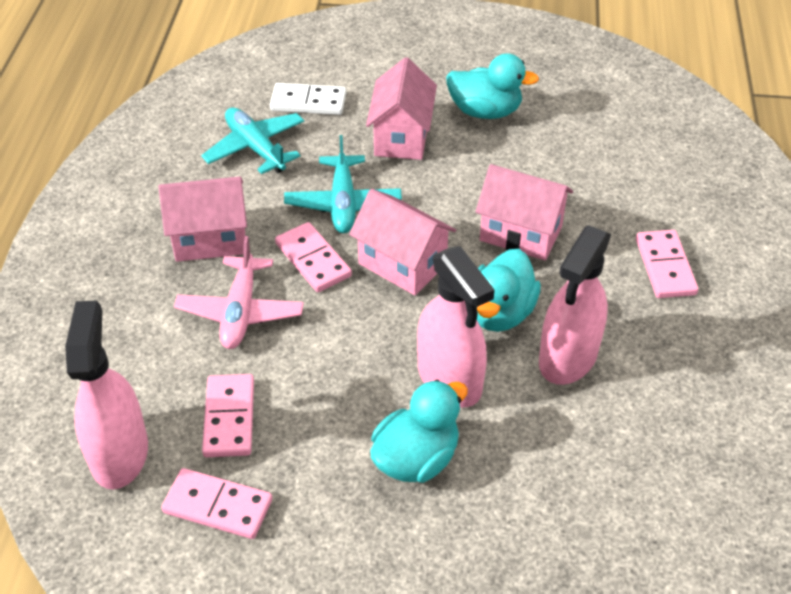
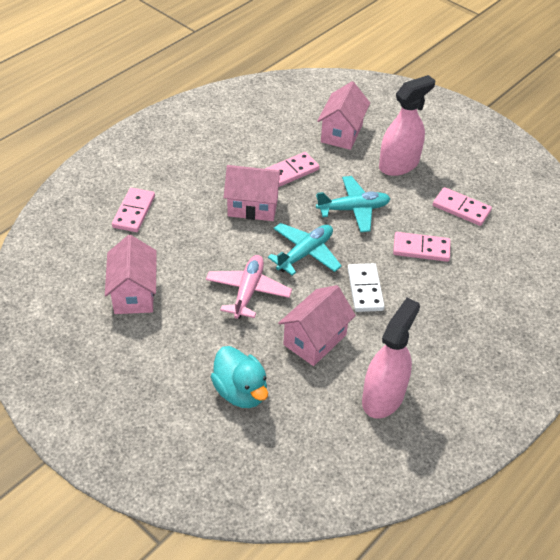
pink spray bottle: 3 -> 2
turquoise duck: 3 -> 1

